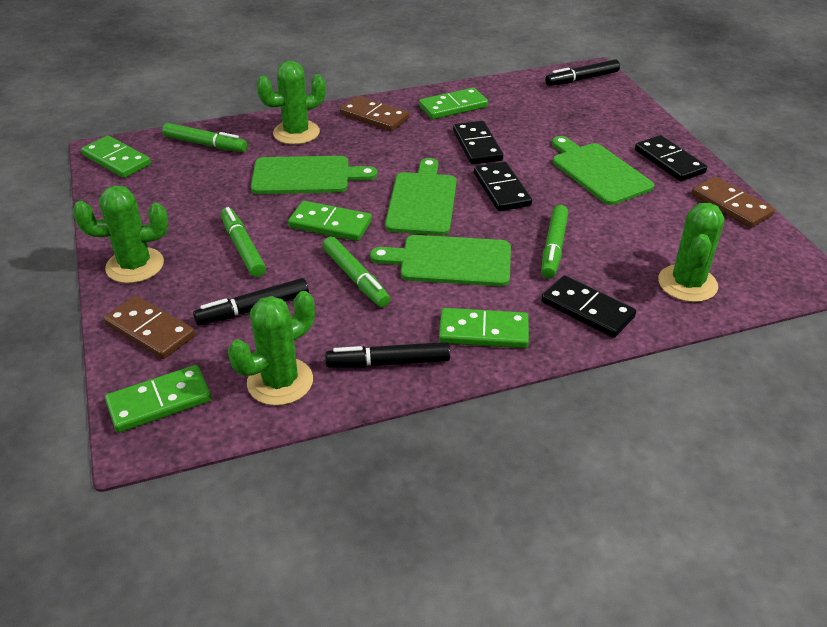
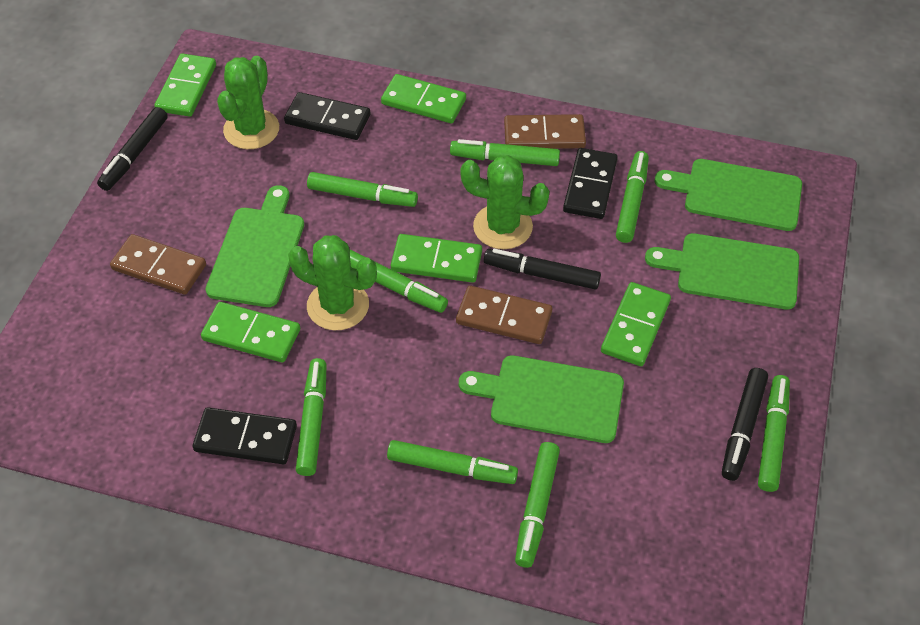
black domino: 4 -> 3
green cactus: 4 -> 3
green marker: 4 -> 8

